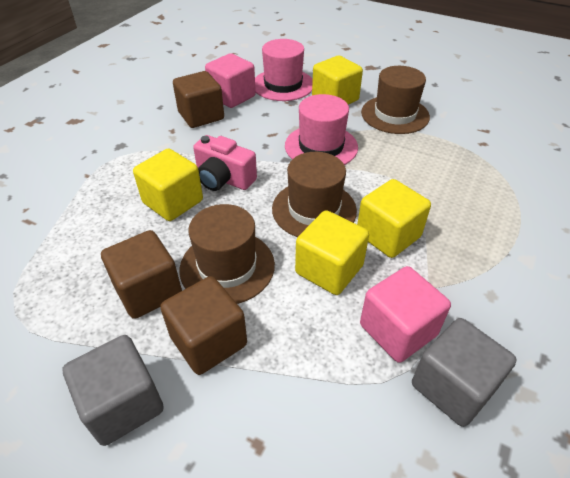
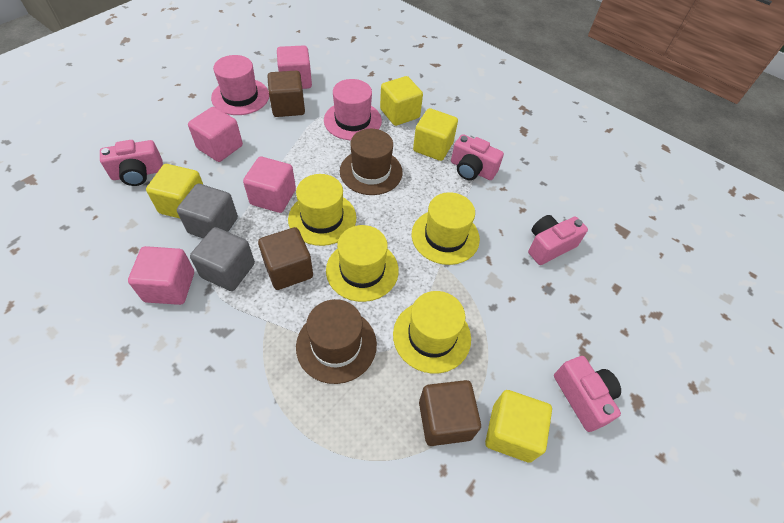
brown hat: 3 -> 2
pink camera: 1 -> 4
pink cube: 2 -> 4
yellow hat: 0 -> 4

